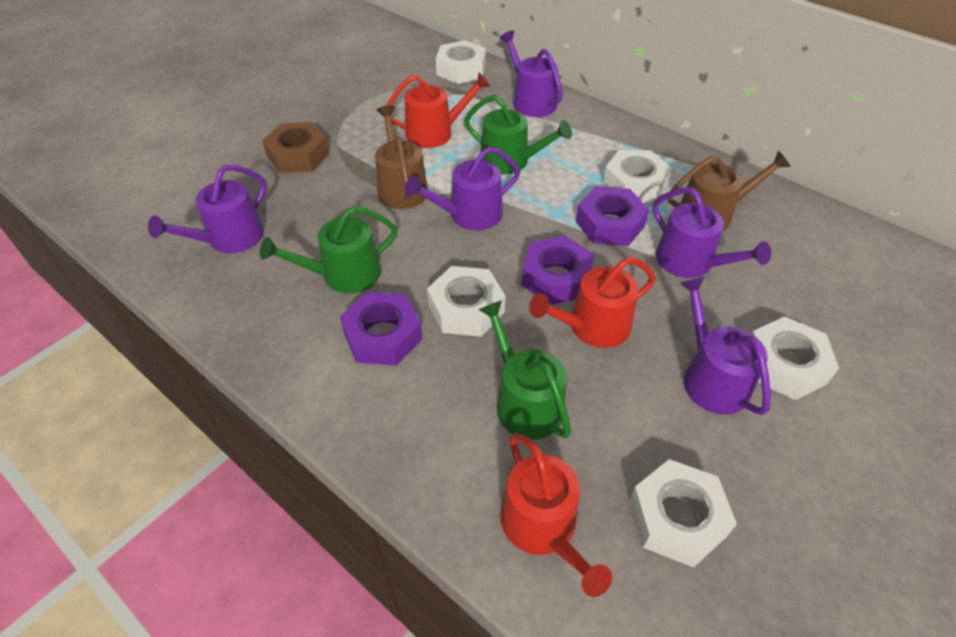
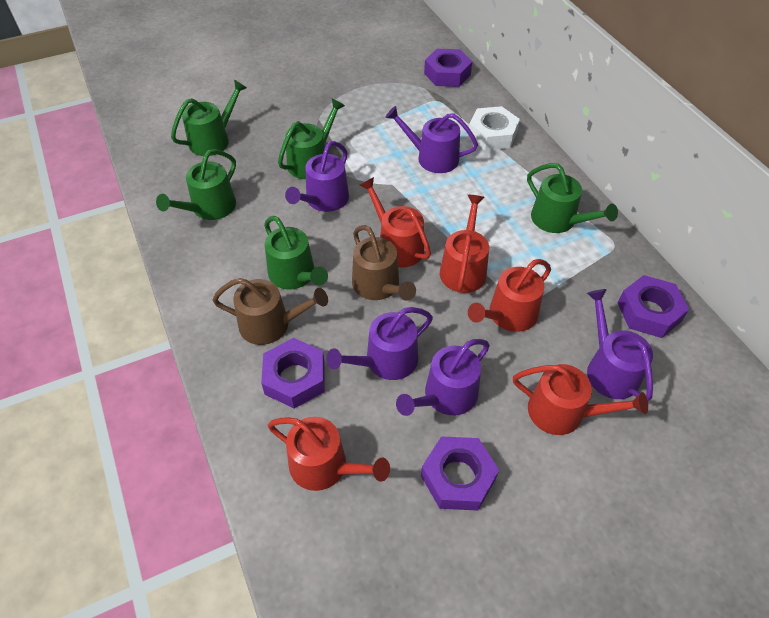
brown nut: 1 -> 0
green watering can: 3 -> 5
purple nut: 3 -> 4
red watering can: 3 -> 5
white nut: 5 -> 1

